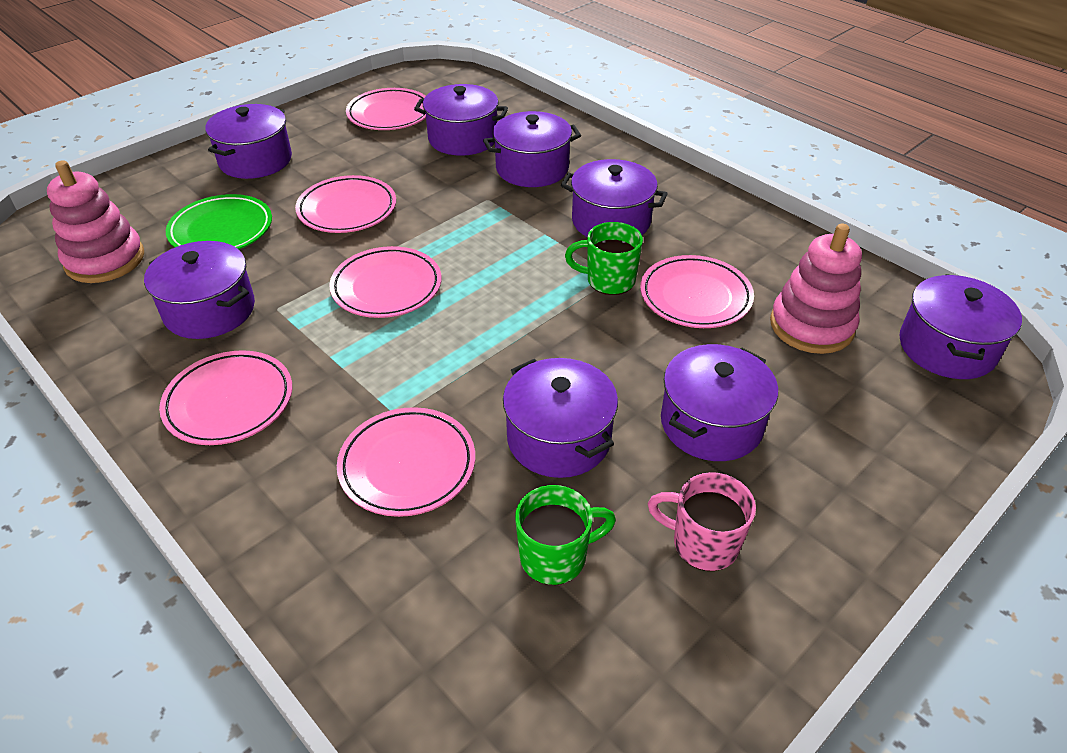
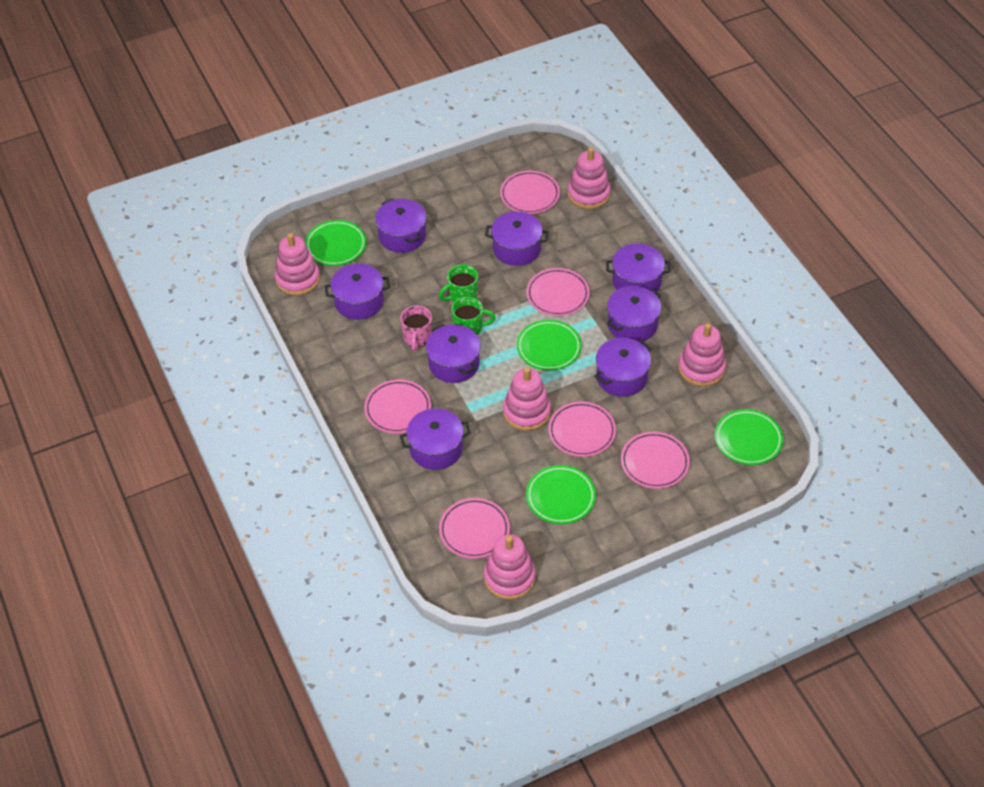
green plate: 1 -> 4
pink stacking toy: 2 -> 5

